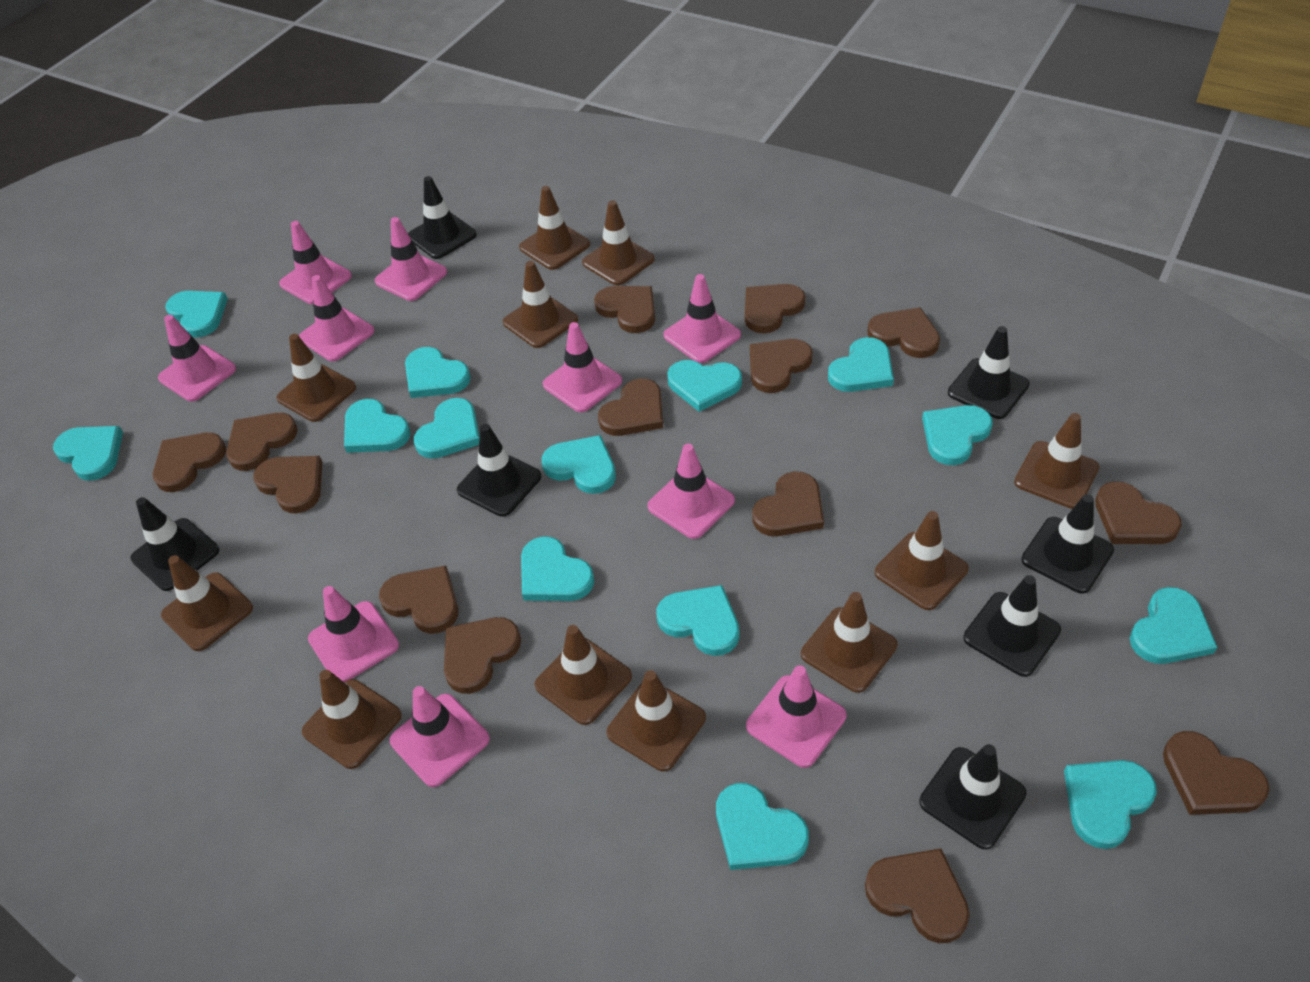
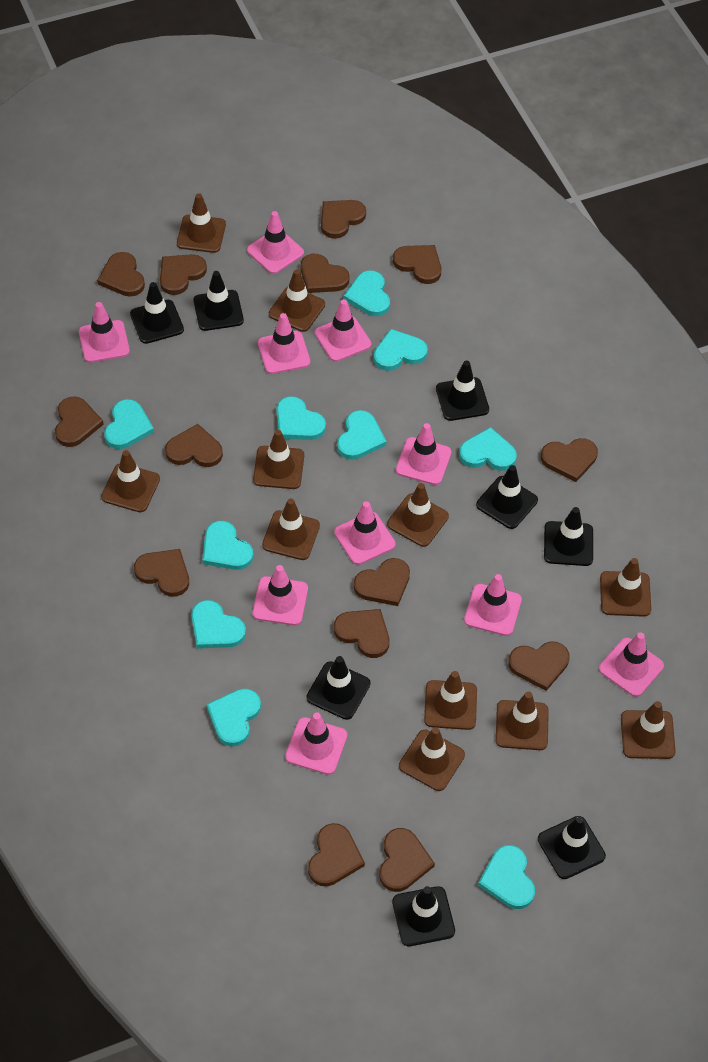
black traffic cone: 7 -> 8
turquoise heart: 14 -> 10

